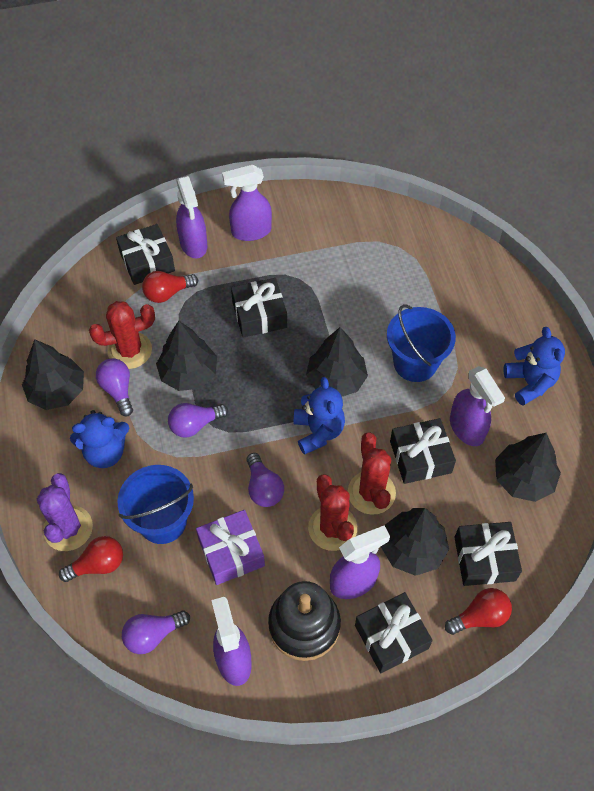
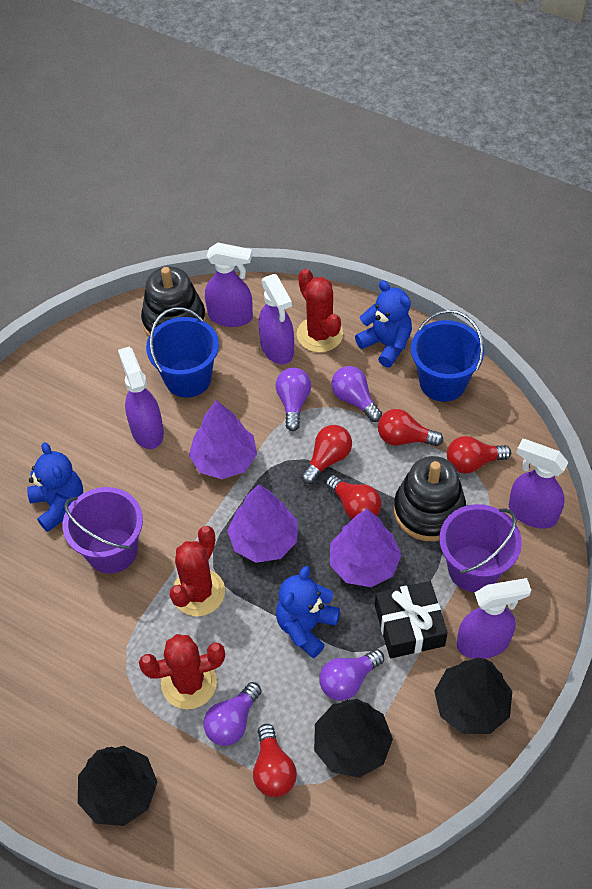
black gift: 5 -> 1
black stacking toy: 1 -> 2
black tree: 5 -> 3
purple bucket: 0 -> 2
purple cactus: 1 -> 0
purple gift: 1 -> 0
purple tree: 0 -> 3
red light bulb: 3 -> 5

